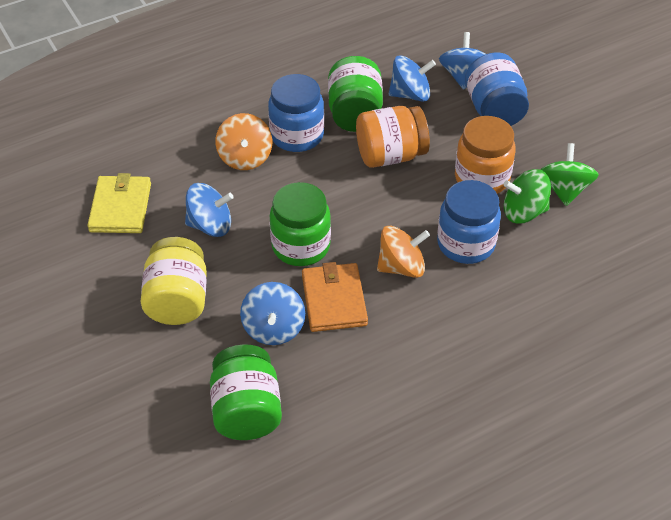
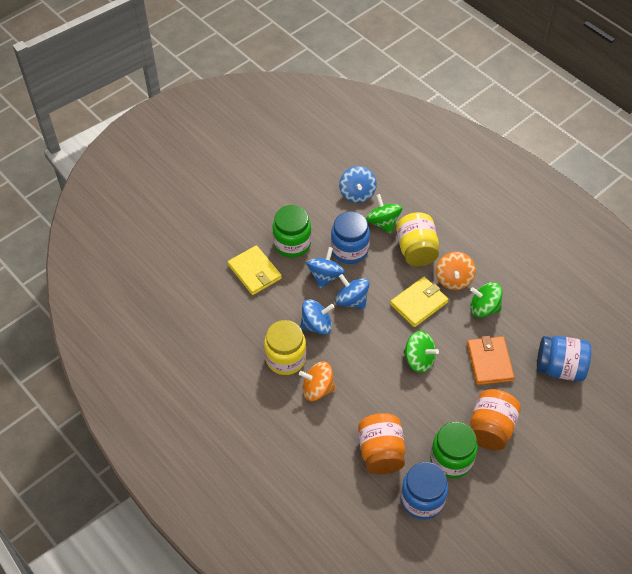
green jar: 3 -> 2
green spinning top: 2 -> 3
yellow jar: 1 -> 2
yellow wallet: 1 -> 2

